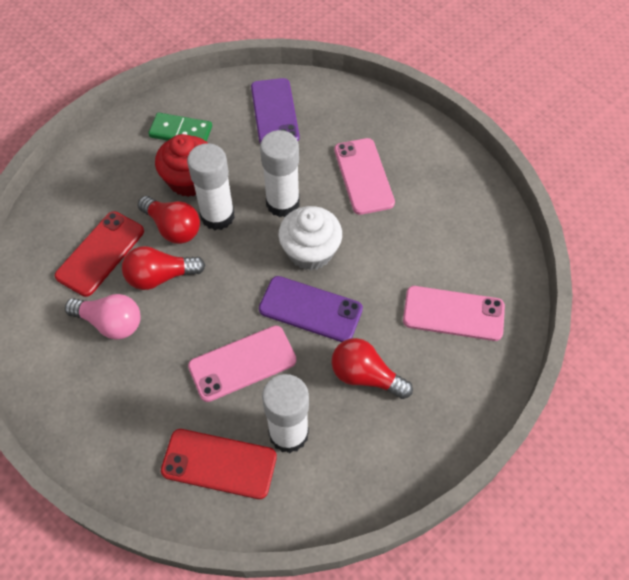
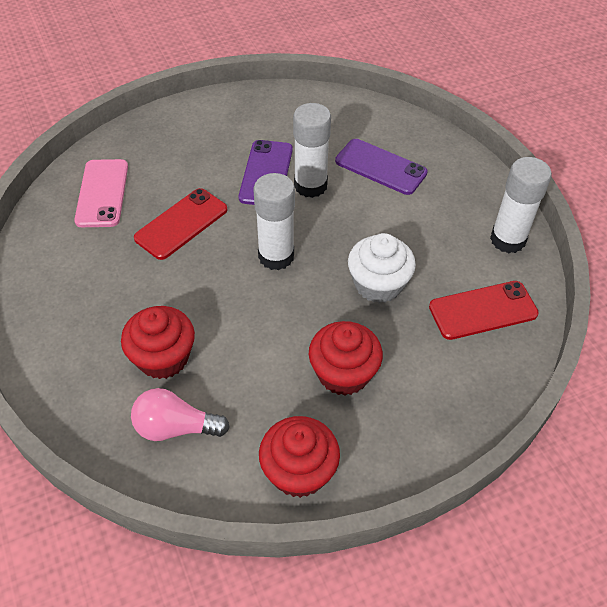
green domino: 1 -> 0
pink phone: 3 -> 1
red cupcake: 1 -> 3
red light bulb: 3 -> 0

